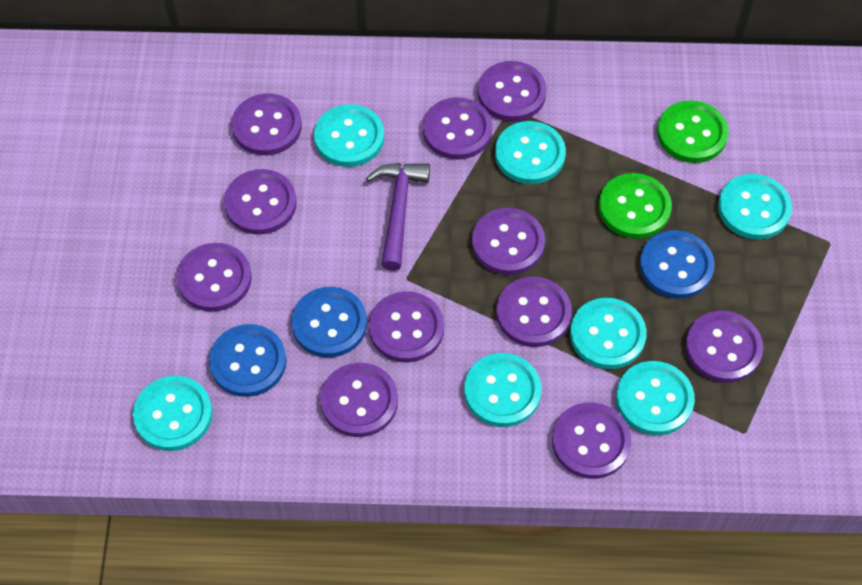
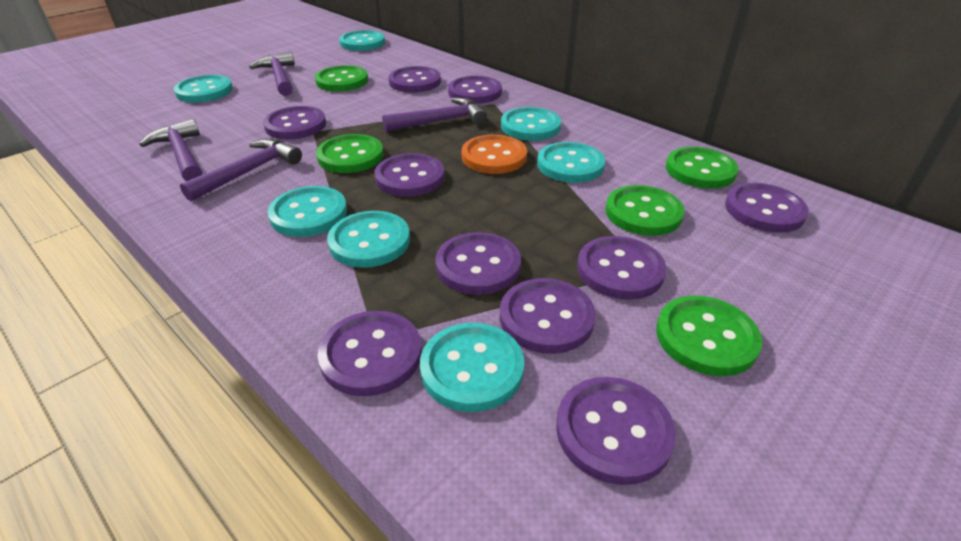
blue button: 3 -> 0
green button: 2 -> 5
orange button: 0 -> 1
purple button: 11 -> 10
purple hammer: 1 -> 4

